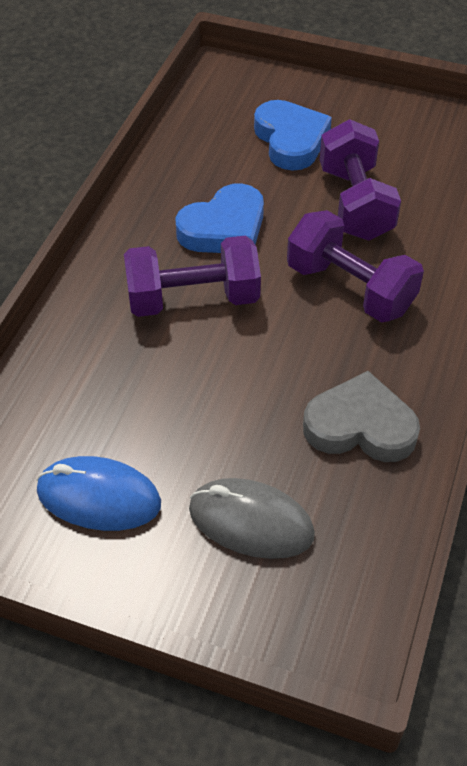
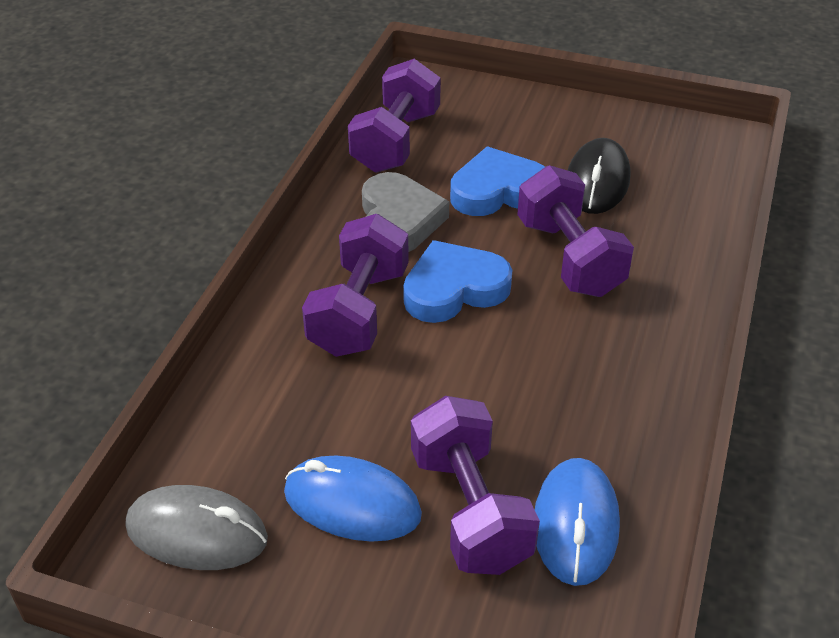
black mouse: 0 -> 1
blue mouse: 1 -> 2
purple dumbbell: 3 -> 4

